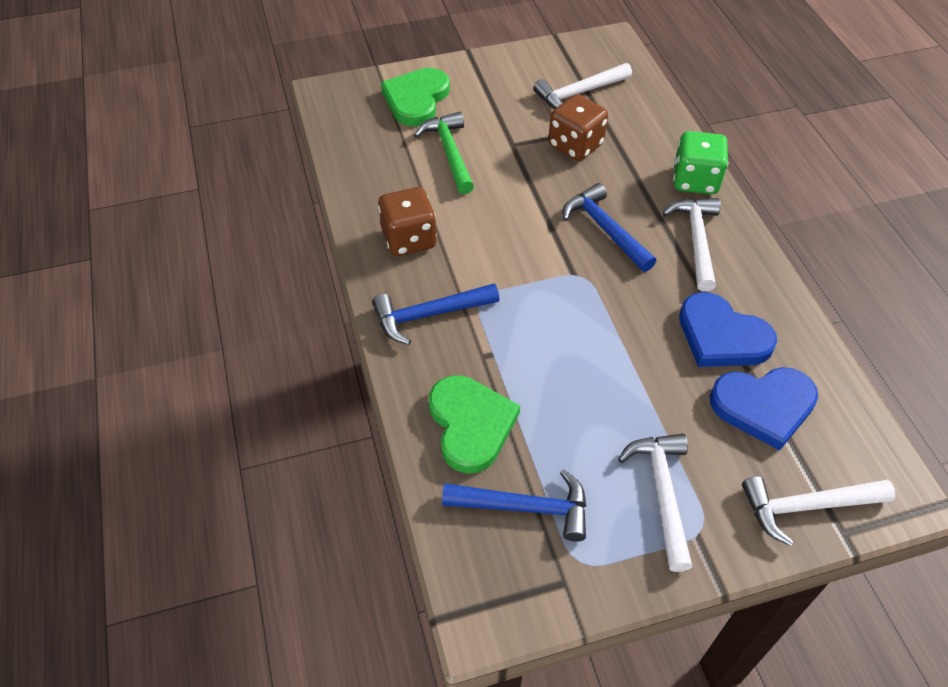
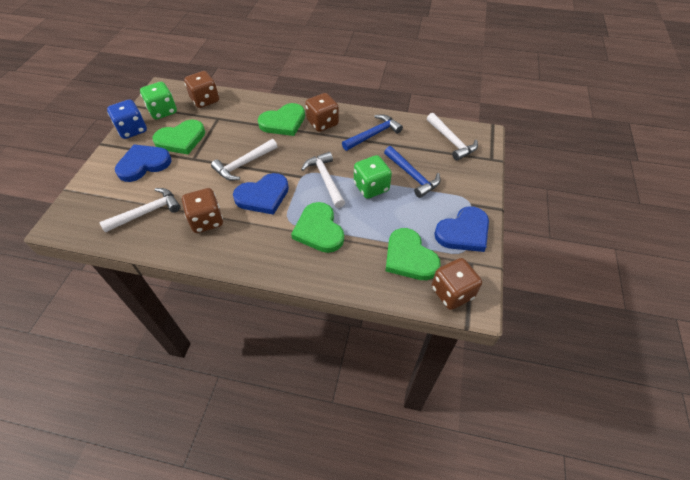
blue dice: 0 -> 1
blue hammer: 3 -> 2
blue heart: 2 -> 3
brown dice: 2 -> 4
green dice: 1 -> 2
green hammer: 1 -> 0
green heart: 2 -> 4

